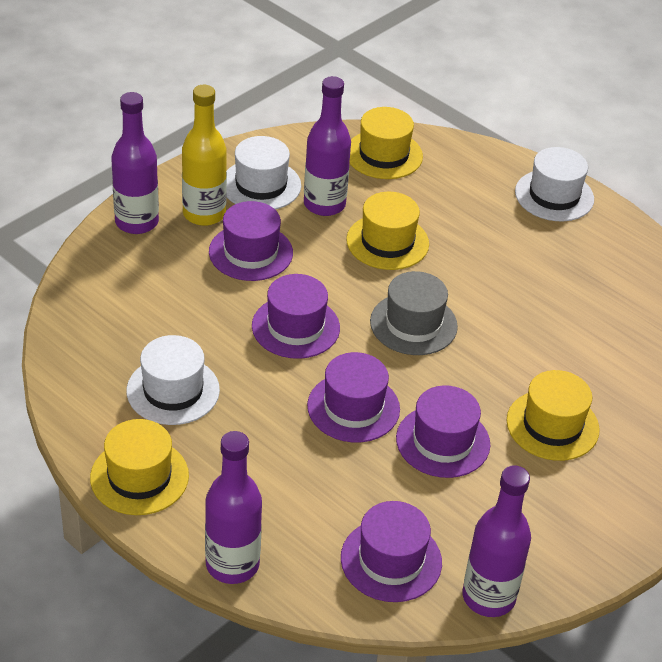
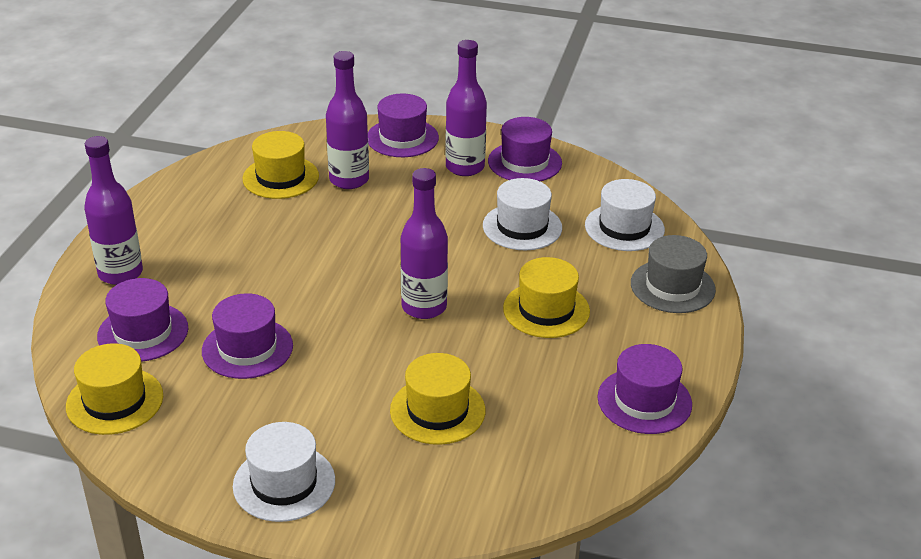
yellow bottle: 1 -> 0

